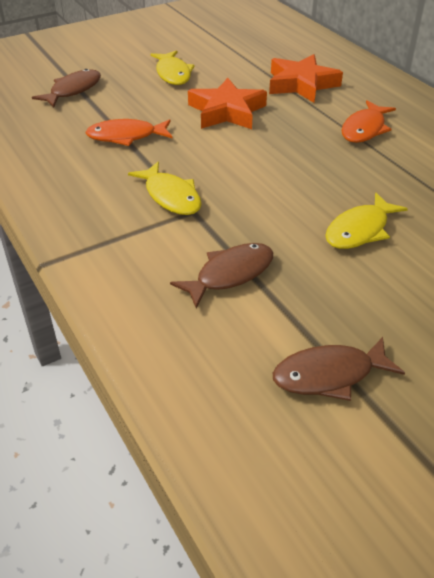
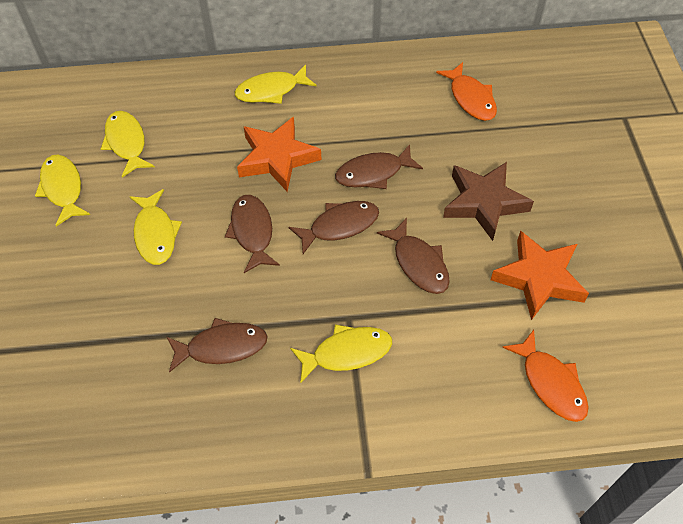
brown fish: 3 -> 5
brown star: 0 -> 1
yellow fish: 3 -> 5

